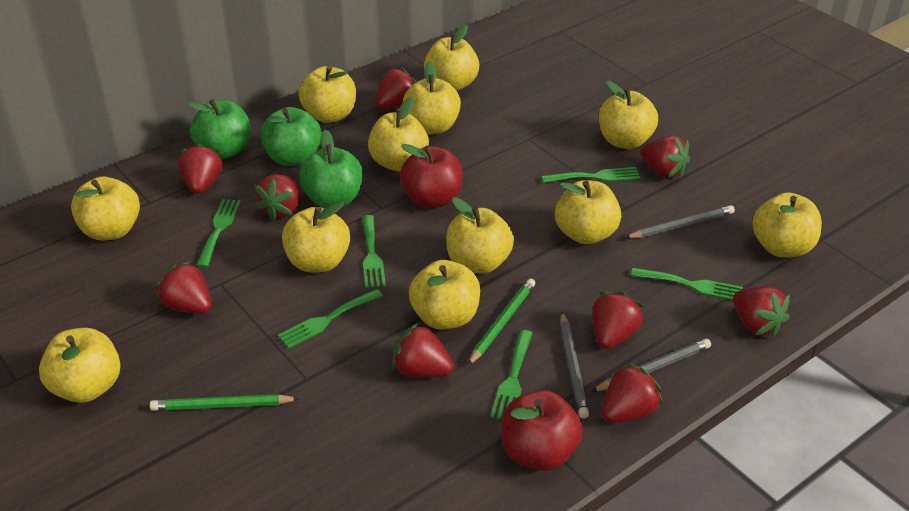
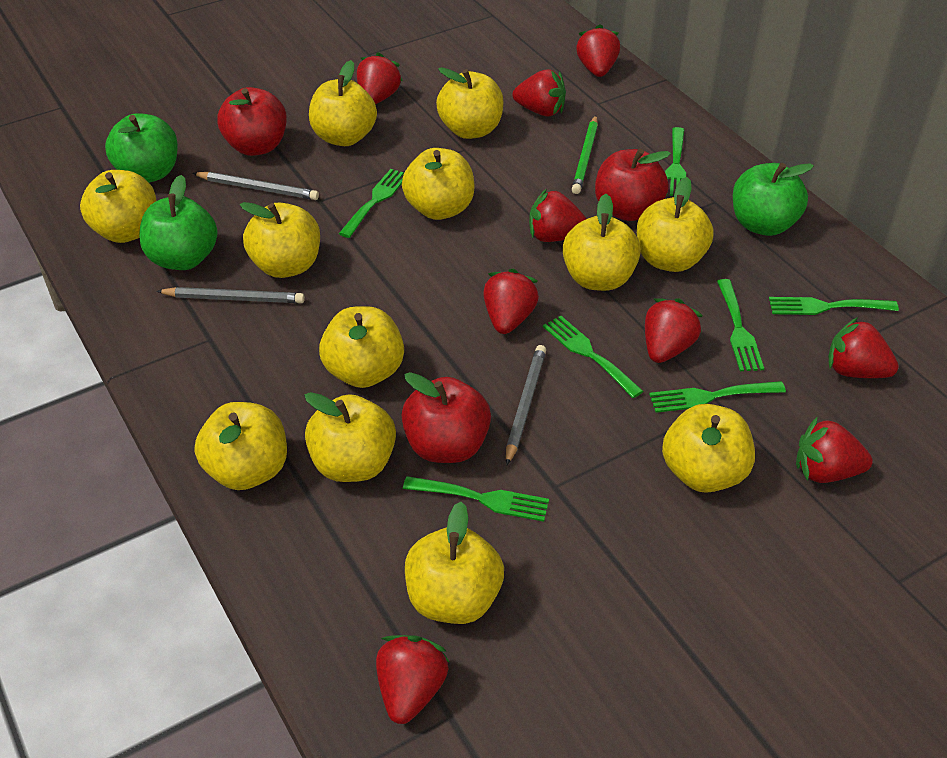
green fork: 6 -> 7
green pencil: 2 -> 1
red apple: 2 -> 3

